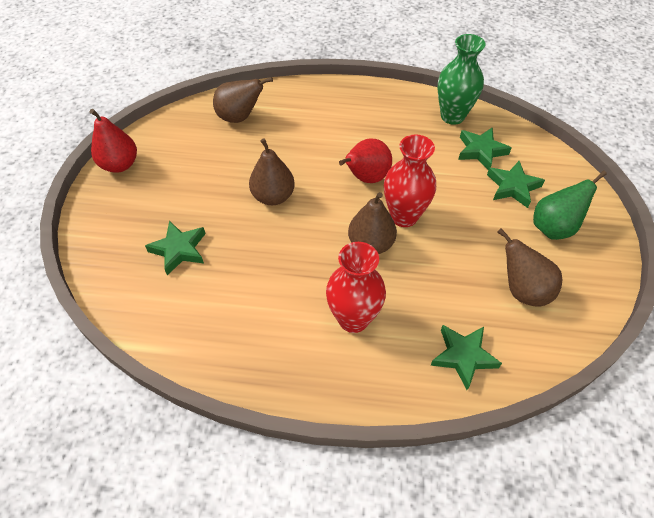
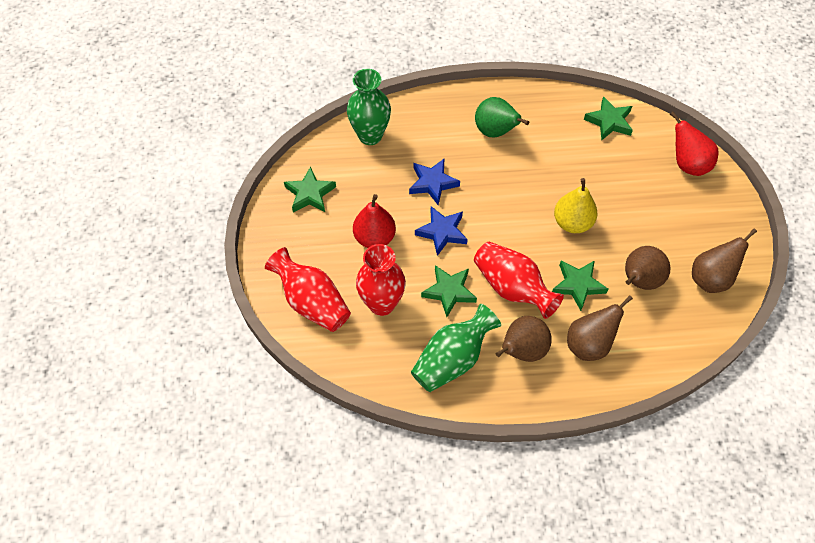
blue star: 0 -> 2
green vase: 1 -> 2
red vase: 2 -> 3
yellow pear: 0 -> 1

